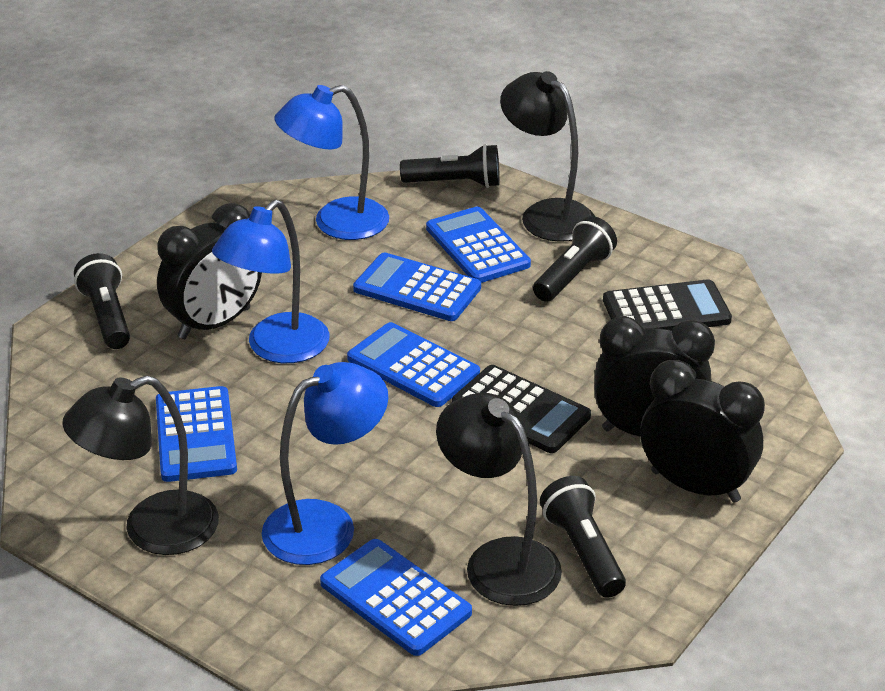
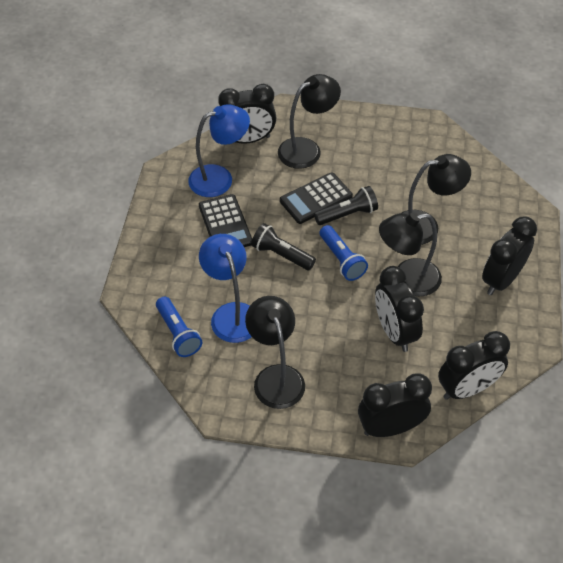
black clock: 3 -> 5
black flashlight: 4 -> 2
black lamp: 3 -> 4
blue calculator: 5 -> 0
blue flashlight: 0 -> 2
blue lamp: 3 -> 2

